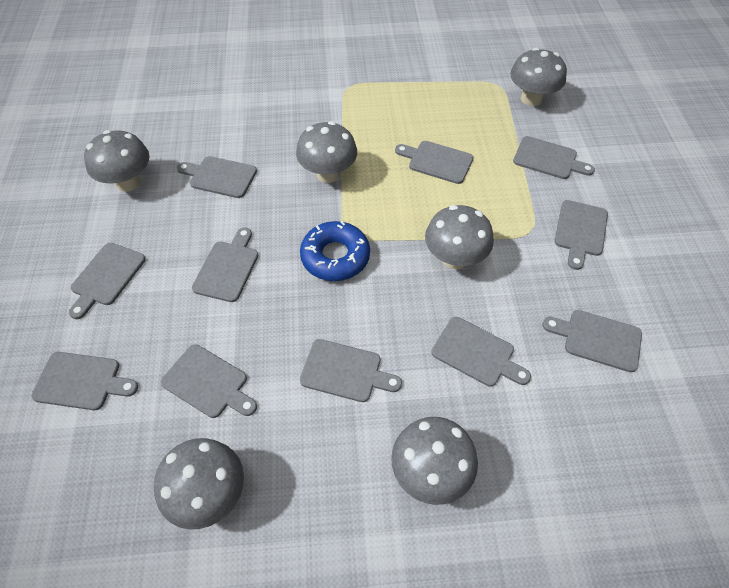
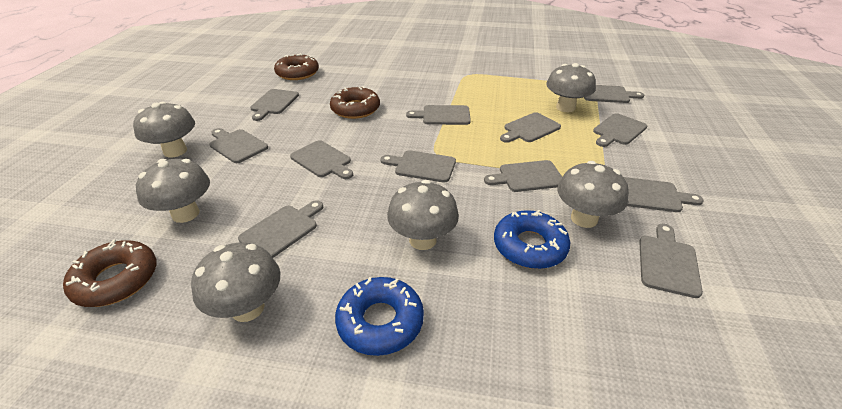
blue donut: 1 -> 2
brown donut: 0 -> 3
grey cutting board: 11 -> 12

